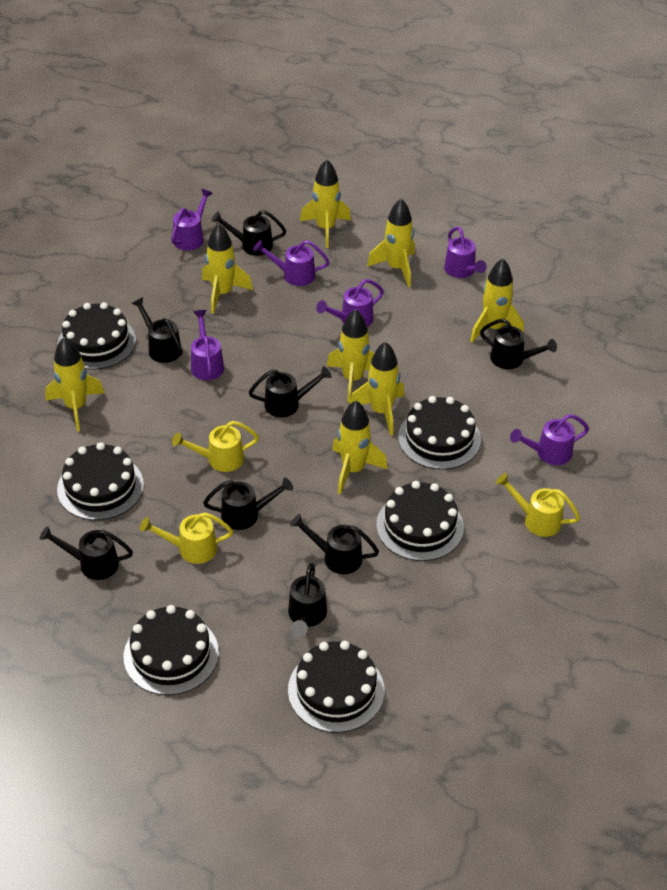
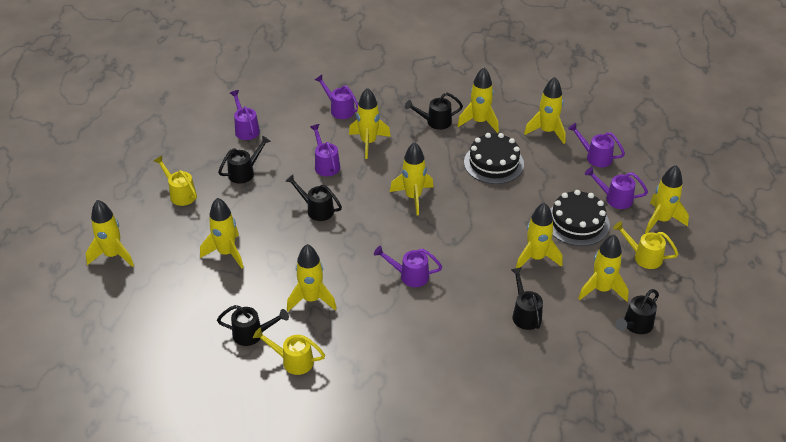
black cake: 6 -> 2
black watering can: 8 -> 6
yellow rocket: 8 -> 10

